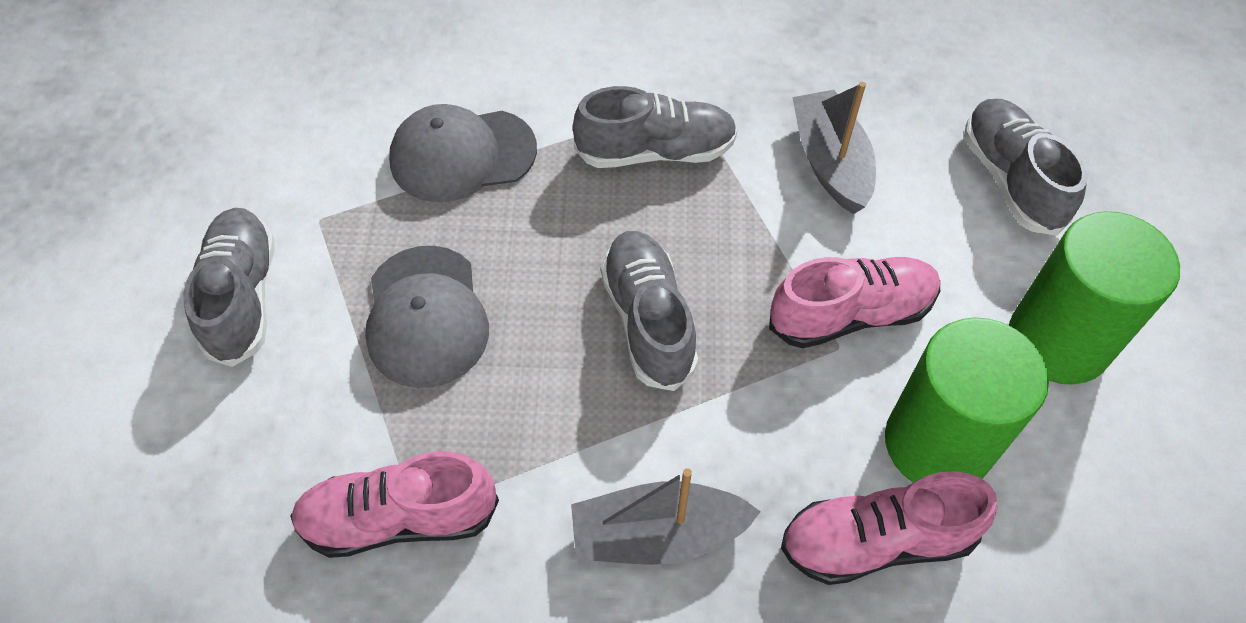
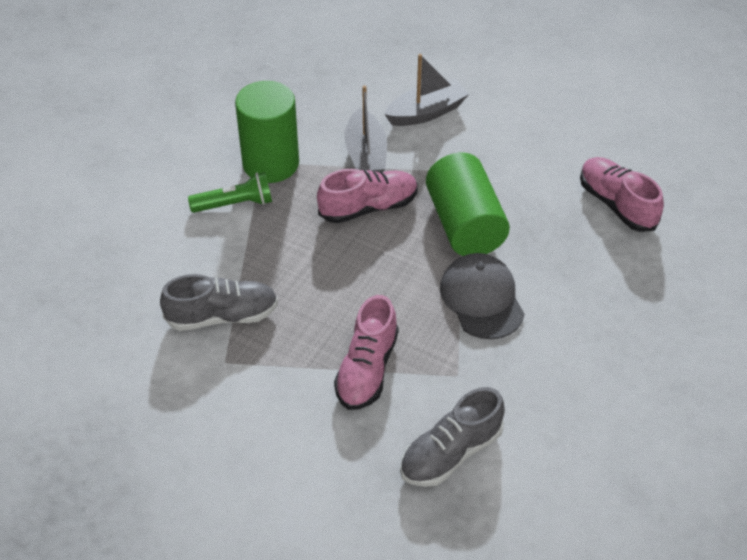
green flashlight: 0 -> 1
grey cap: 2 -> 1
grey shoe: 4 -> 2

